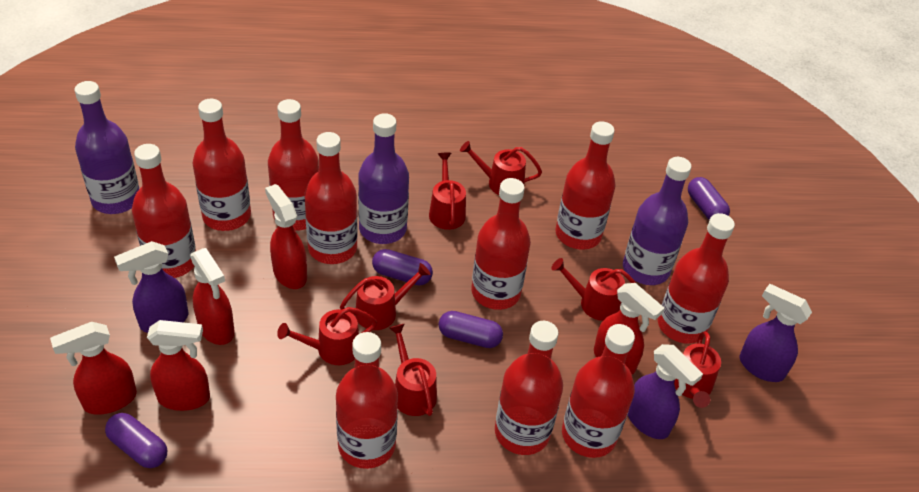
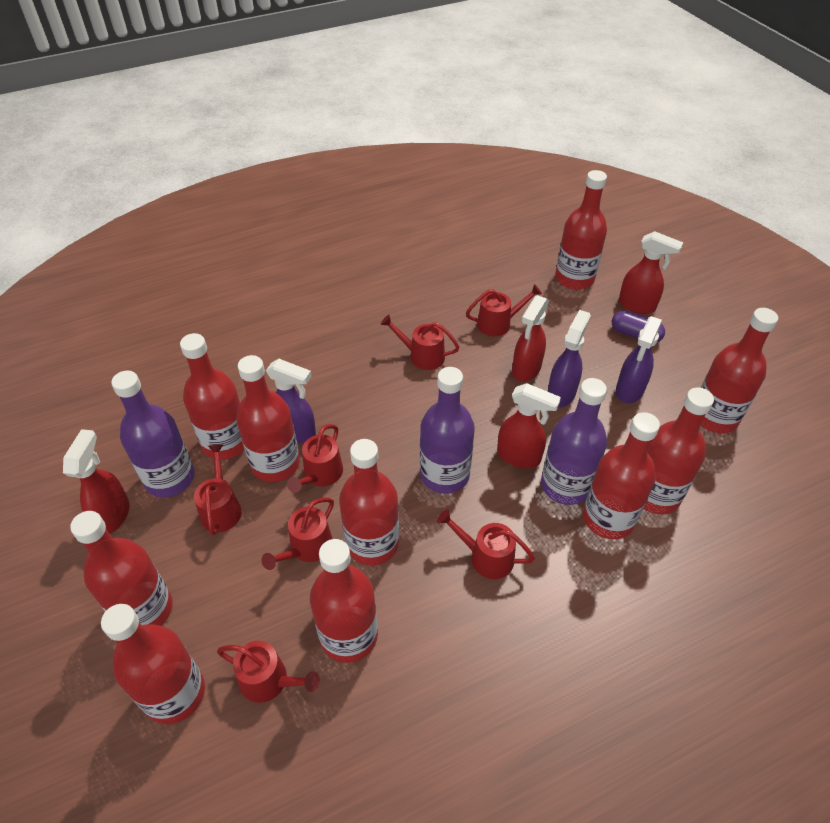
purple capsule: 4 -> 1
red spray bottle: 5 -> 4

